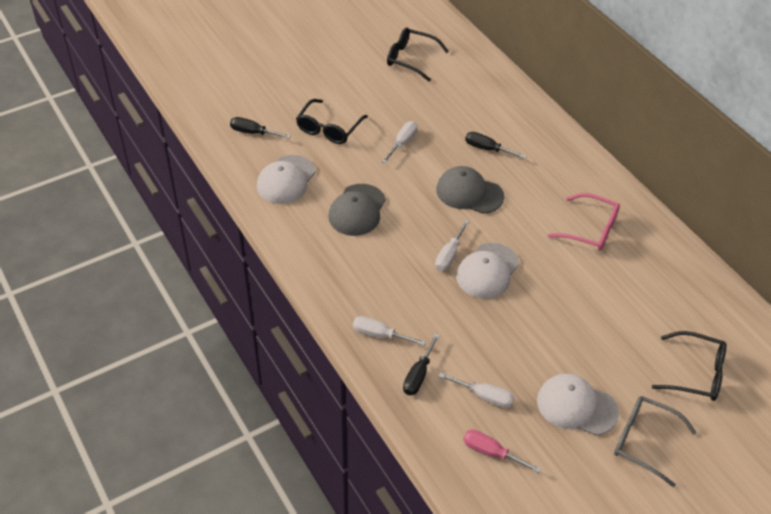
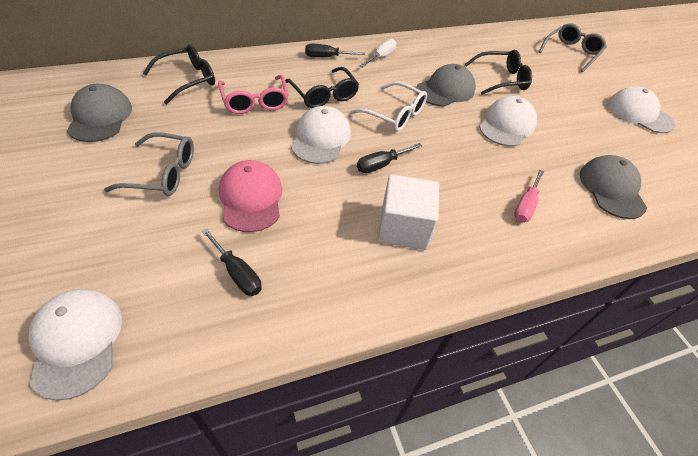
grey cap: 2 -> 3
grey glasses: 1 -> 2
pink cap: 0 -> 1
white cap: 3 -> 4
white cube: 0 -> 1
white glasses: 0 -> 1
white screwdriver: 4 -> 1

